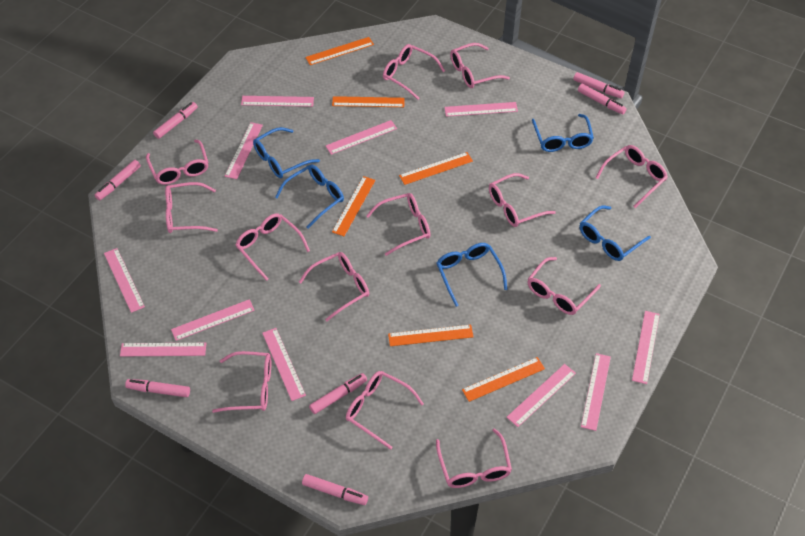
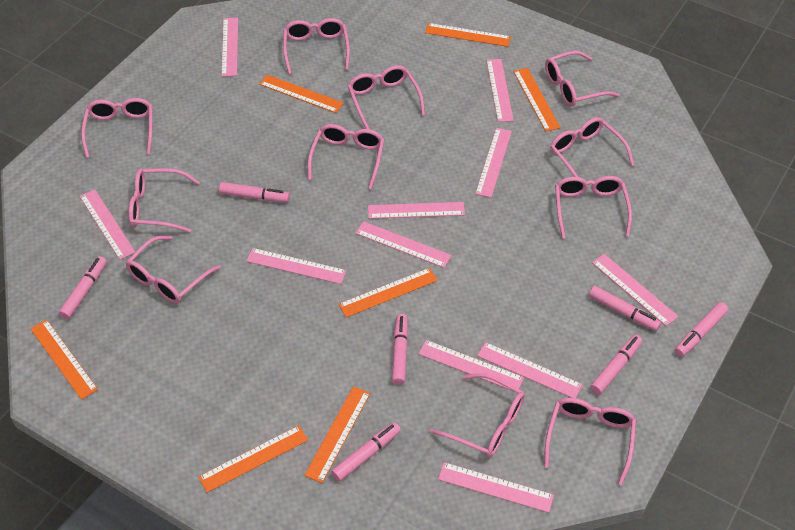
blue glasses: 5 -> 0
orange ruler: 6 -> 7
pink glasses: 13 -> 11

